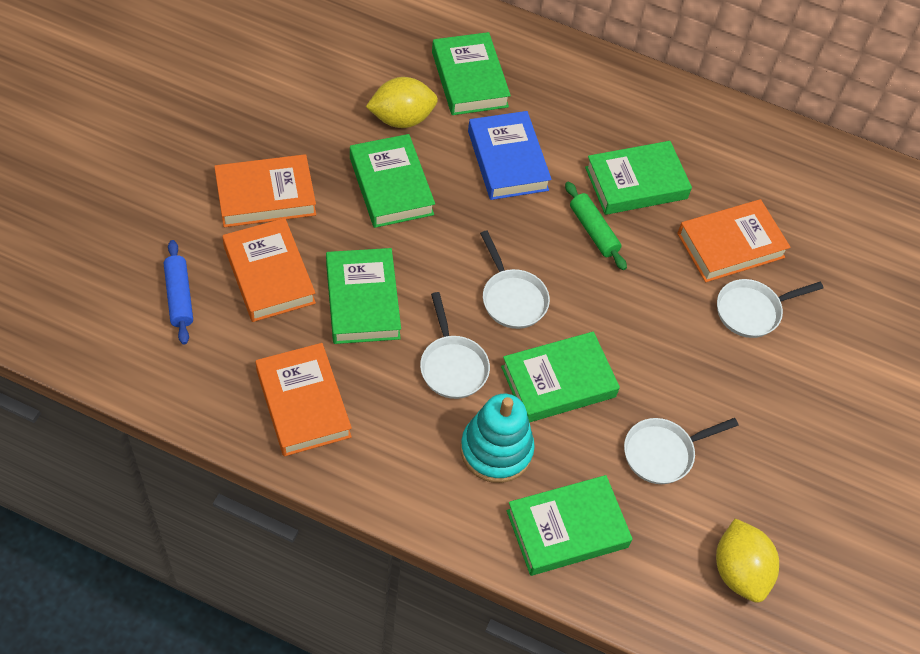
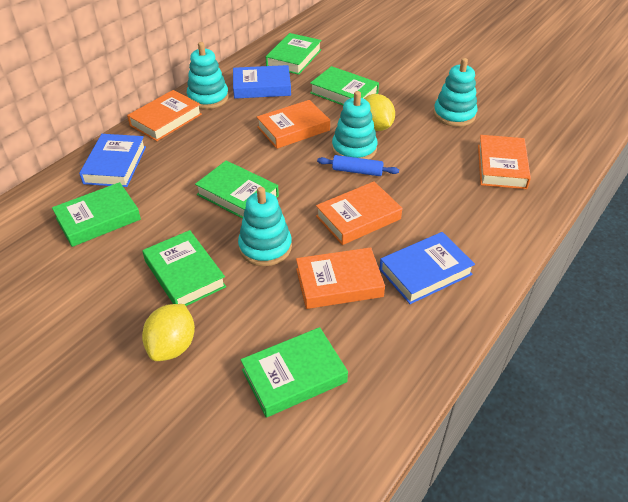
blue book: 1 -> 3
green rolling pin: 1 -> 0
orange book: 4 -> 5
turquoise stacking toy: 1 -> 4
white pan: 4 -> 0

